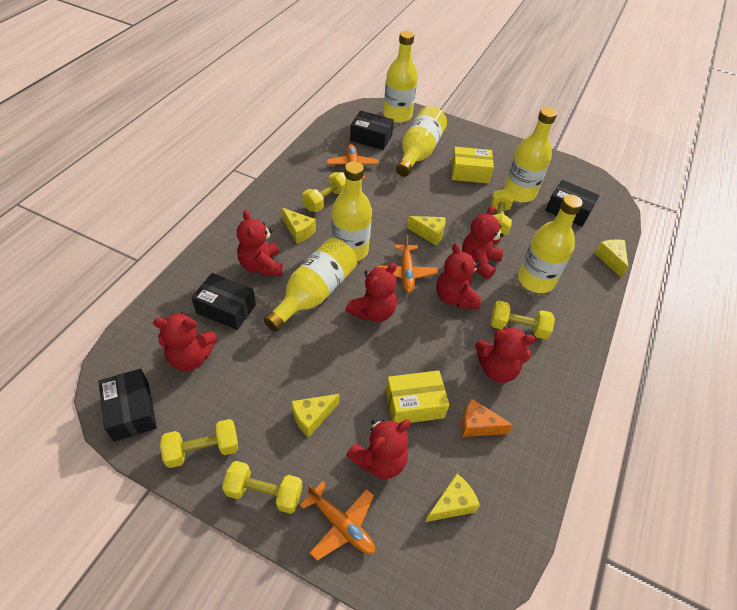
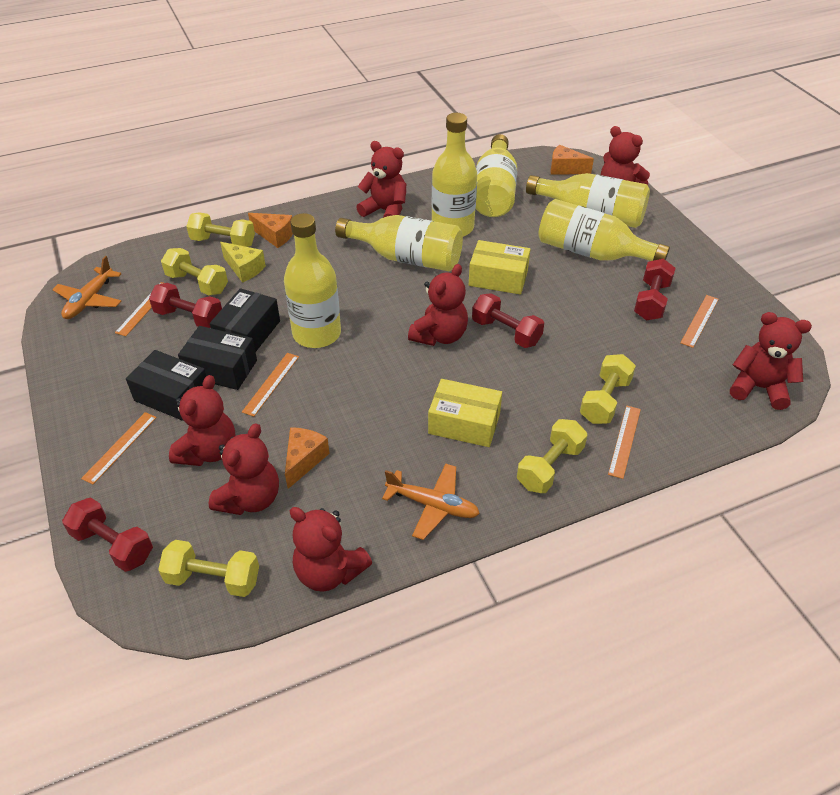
black box: 4 -> 3
orange cheese: 1 -> 3
orange plane: 3 -> 2
orange ruler: 0 -> 5
red dumbbell: 0 -> 4
yellow cheese: 5 -> 1

